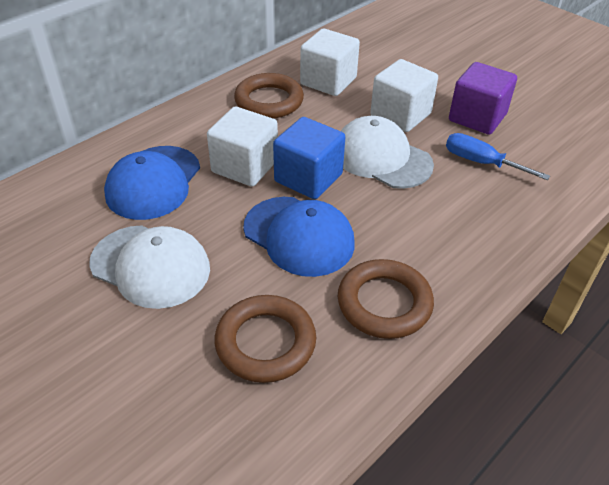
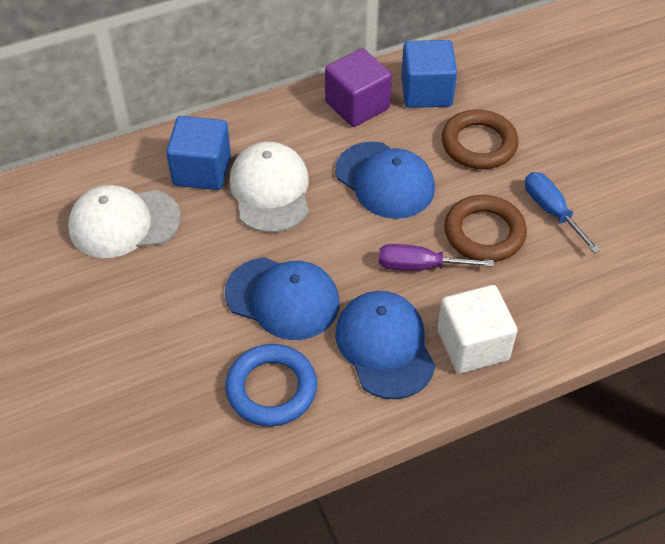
blue cap: 2 -> 3
blue cube: 1 -> 2
blue ring: 0 -> 1
brown ring: 3 -> 2
purple screwdriver: 0 -> 1
white cube: 3 -> 1

